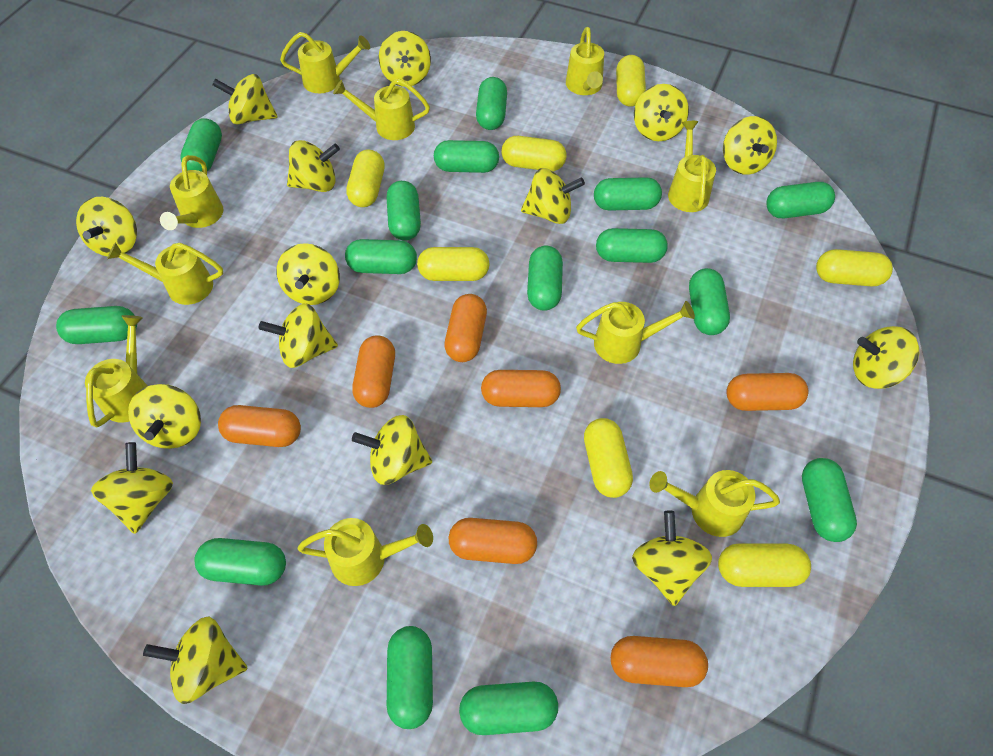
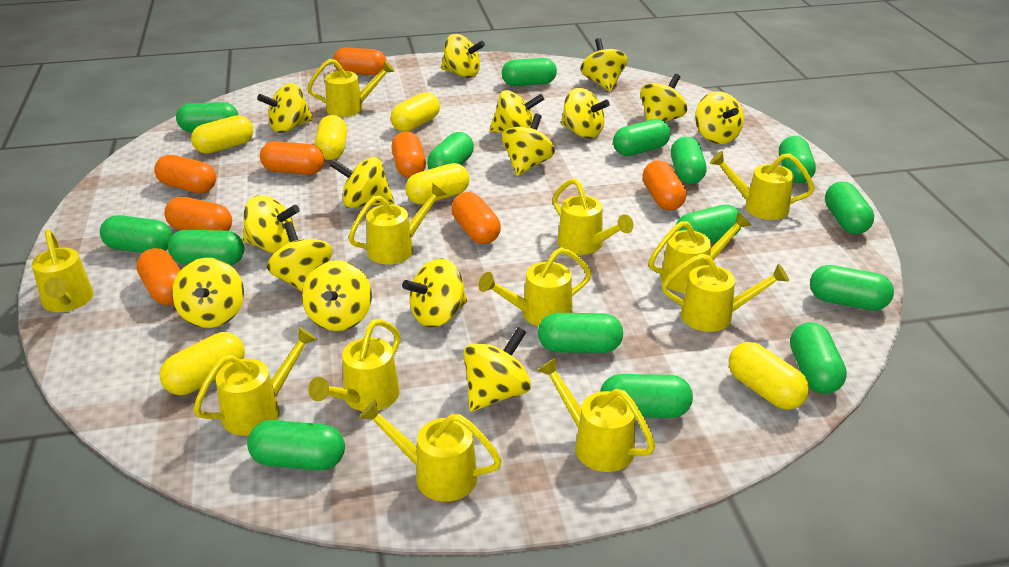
orange capsule: 7 -> 8
yellow capsule: 7 -> 6
yellow watering can: 10 -> 12

